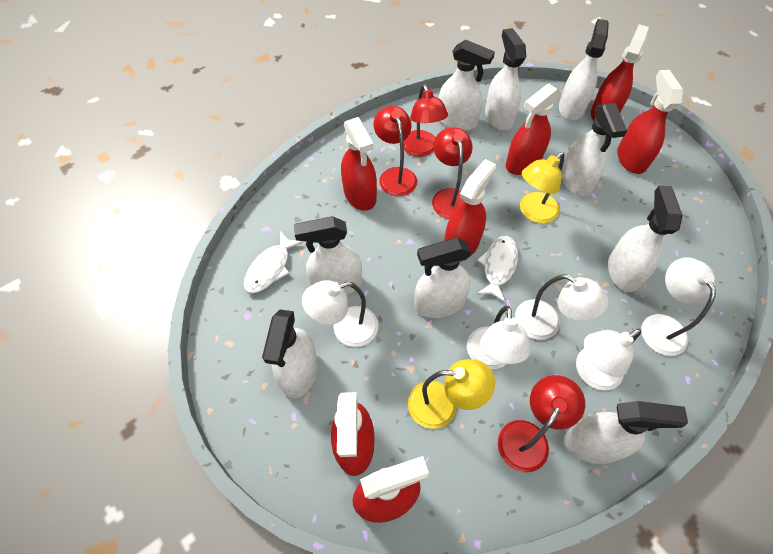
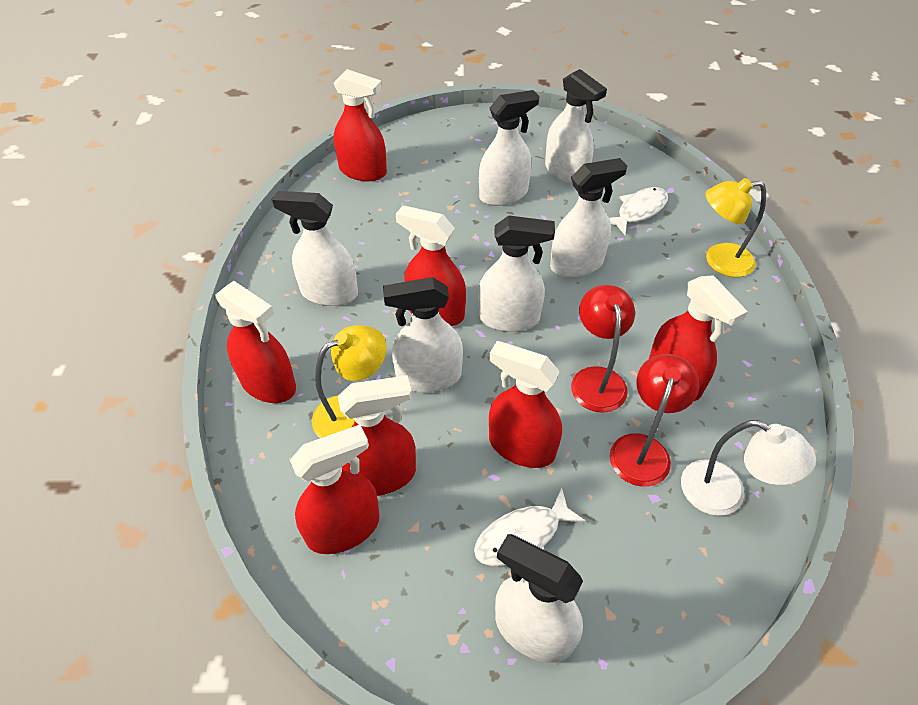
red lamp: 4 -> 2
white lamp: 5 -> 1
white spray bottle: 9 -> 7

